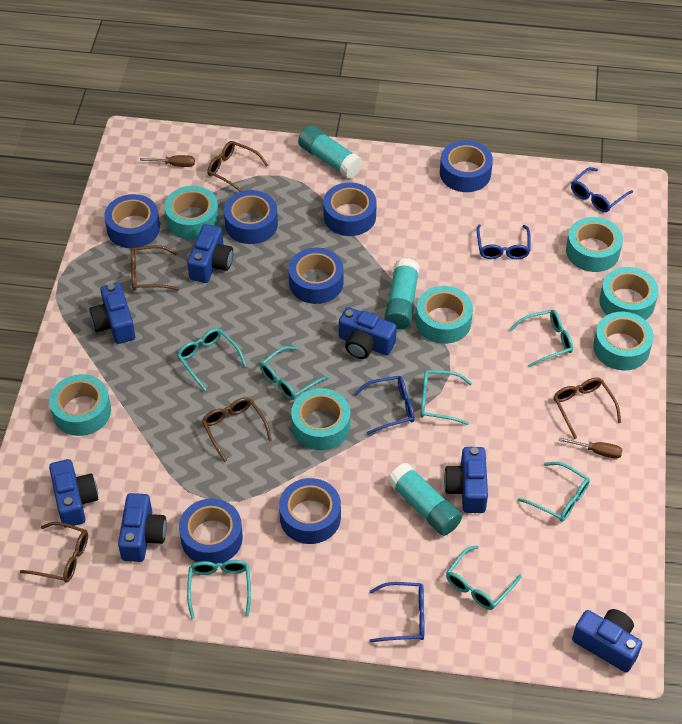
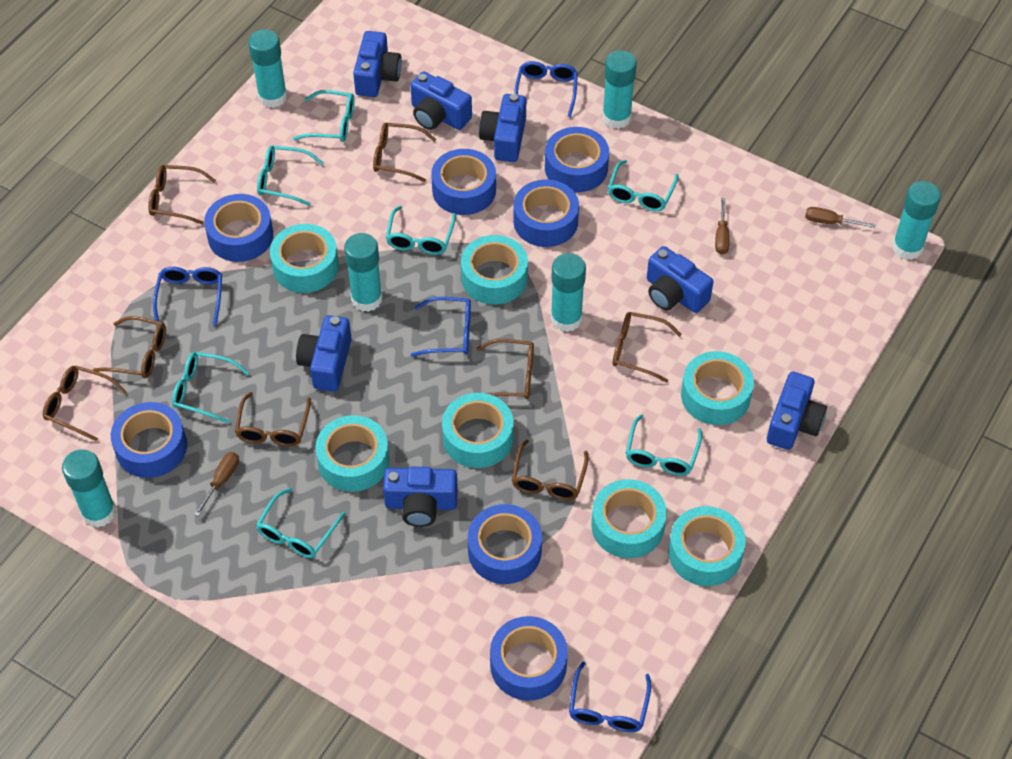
brown glasses: 5 -> 8
brown screwdriver: 2 -> 3
turquoise glue stick: 3 -> 6

